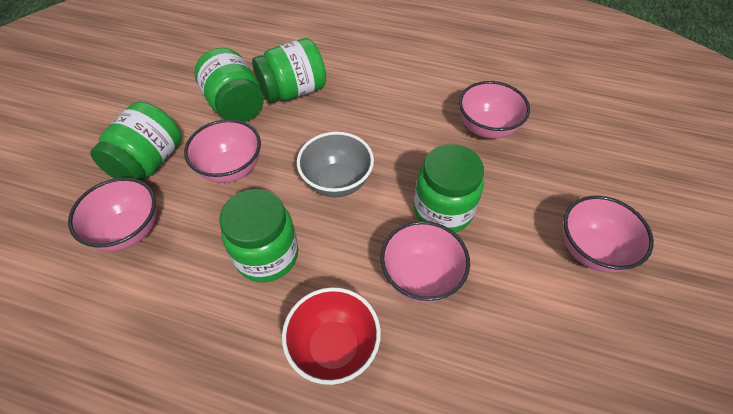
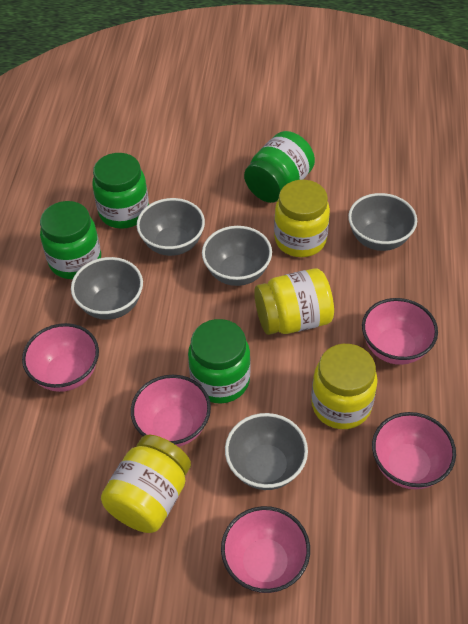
green jar: 5 -> 4
grey bowl: 1 -> 5
red bowl: 1 -> 0
yellow jar: 0 -> 4

